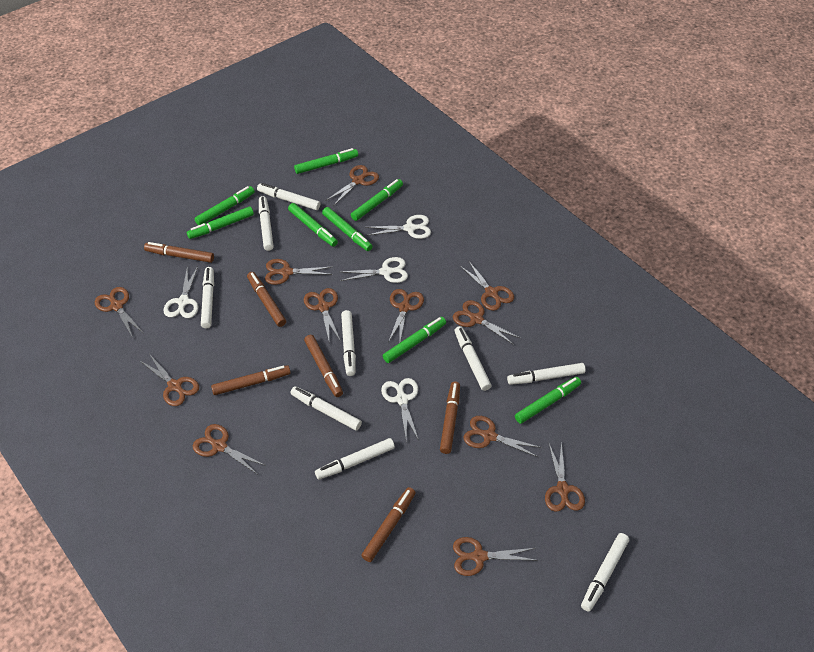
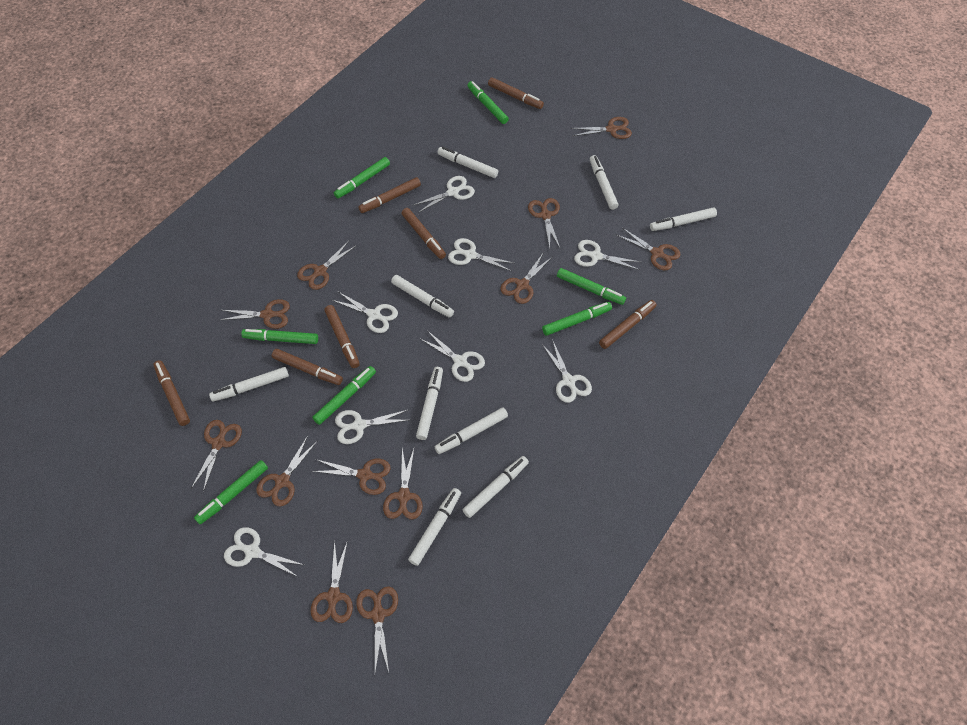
brown marker: 6 -> 7
green marker: 8 -> 7
white scissors: 4 -> 8

